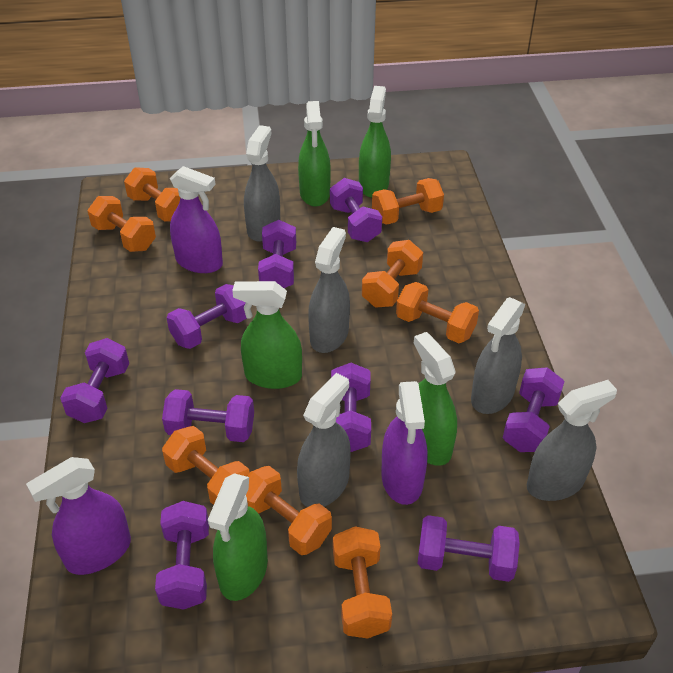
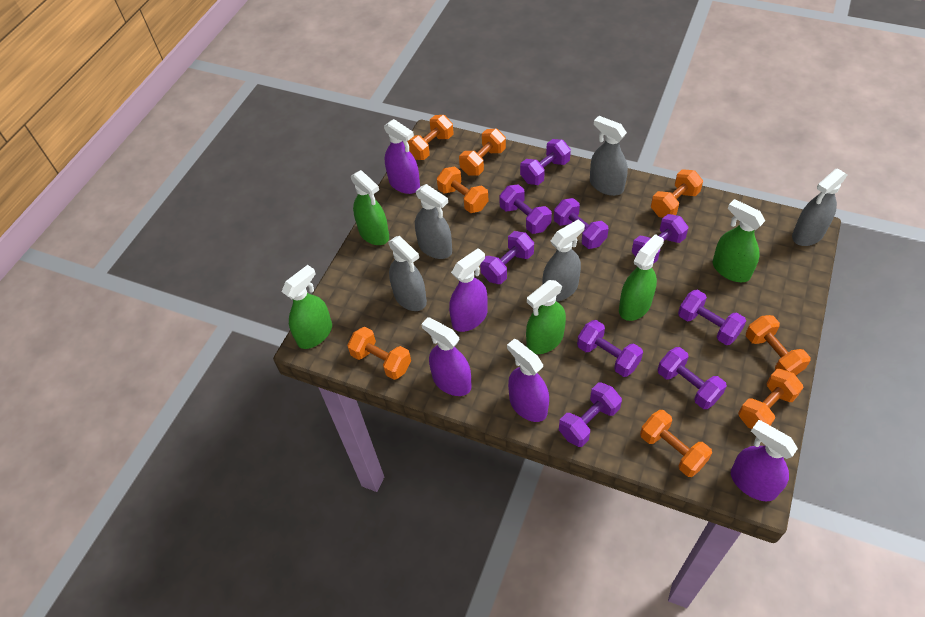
purple spray bottle: 3 -> 5

